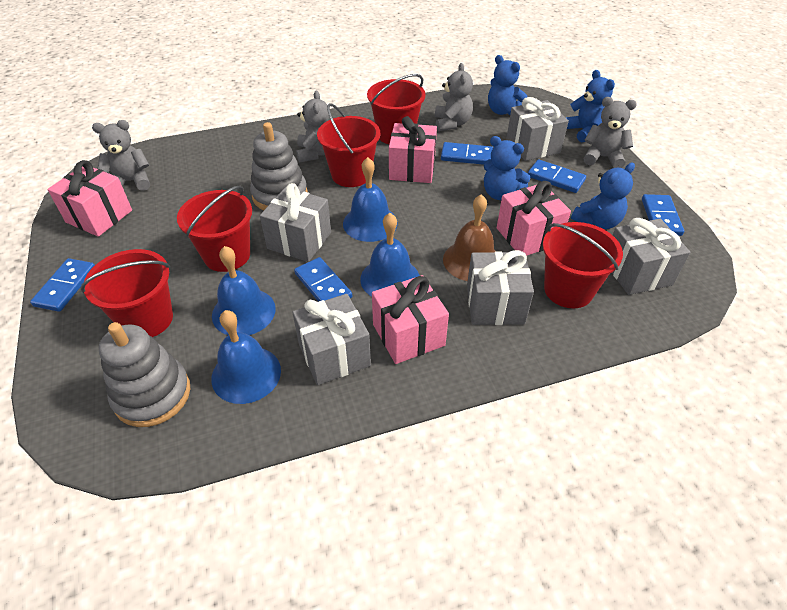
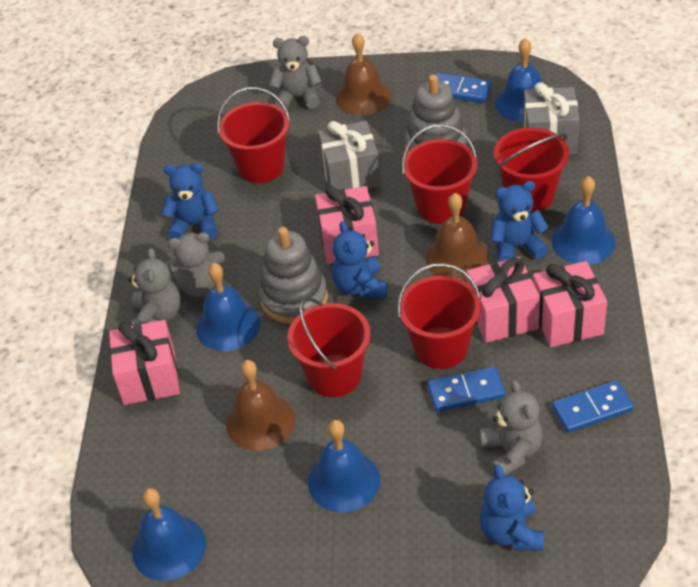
blue bell: 4 -> 5
blue domino: 5 -> 3
brown bell: 1 -> 3
grey gift: 5 -> 2

